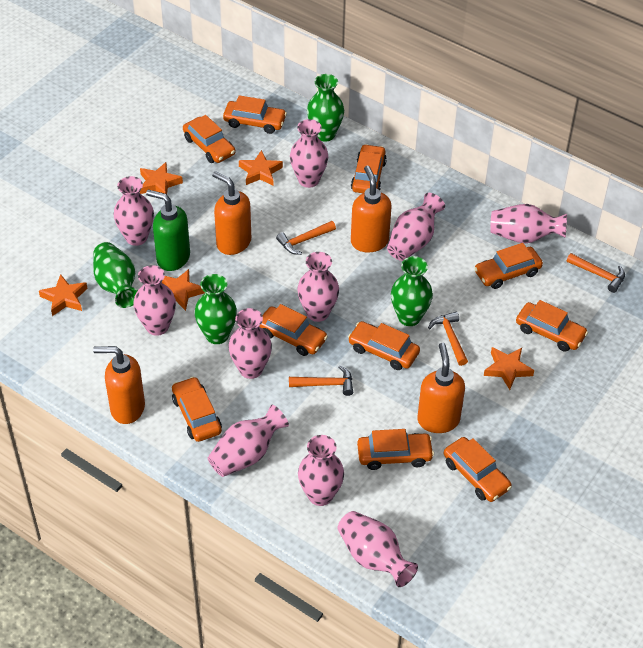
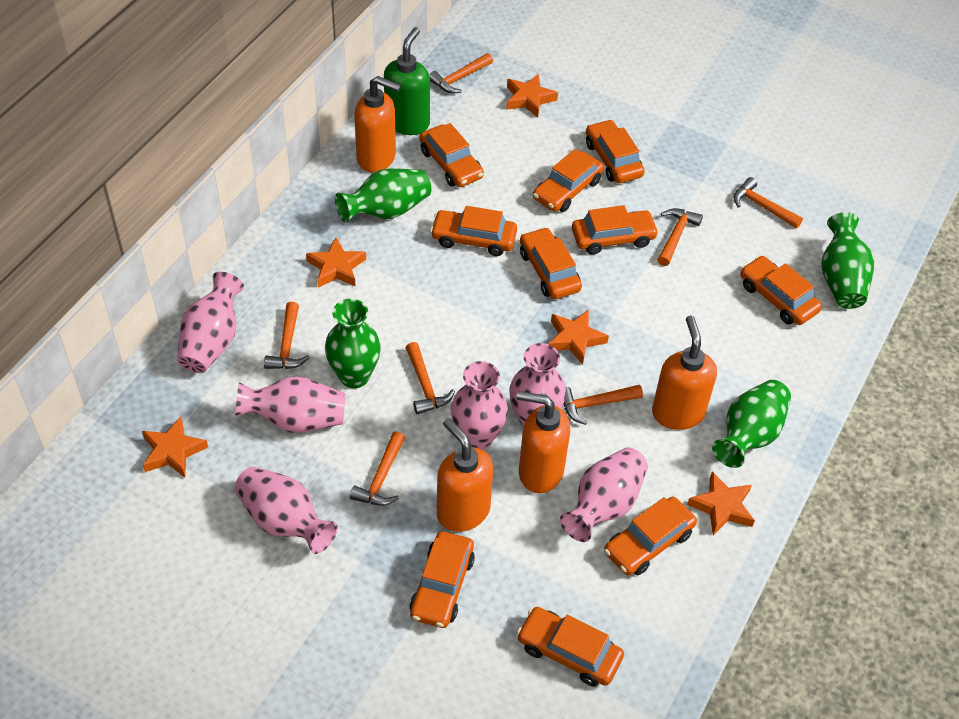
orange hammer: 4 -> 7
pink vase: 10 -> 6

